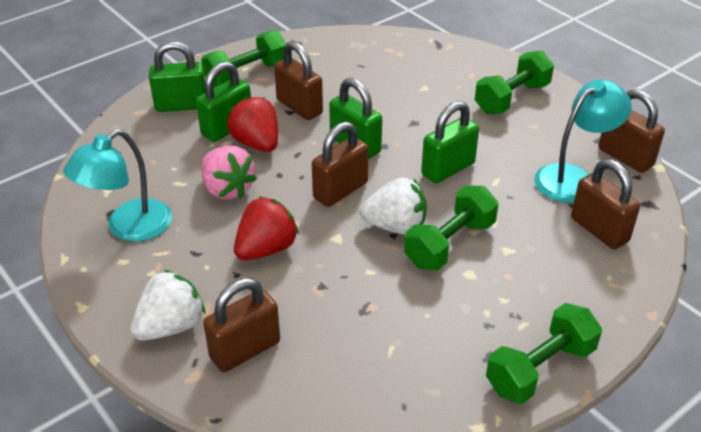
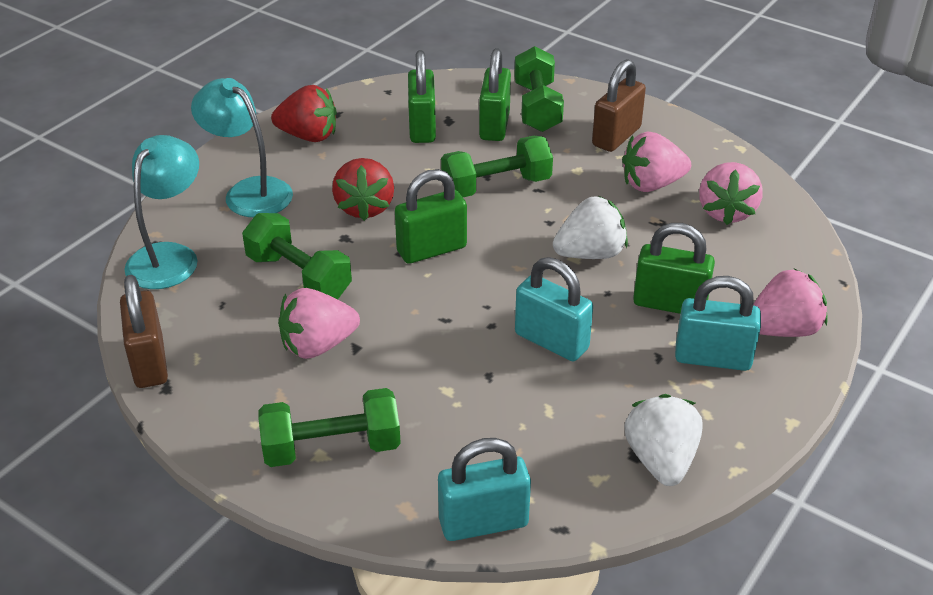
brown padlock: 5 -> 2
pink strawberry: 1 -> 4
turquoise padlock: 0 -> 3

